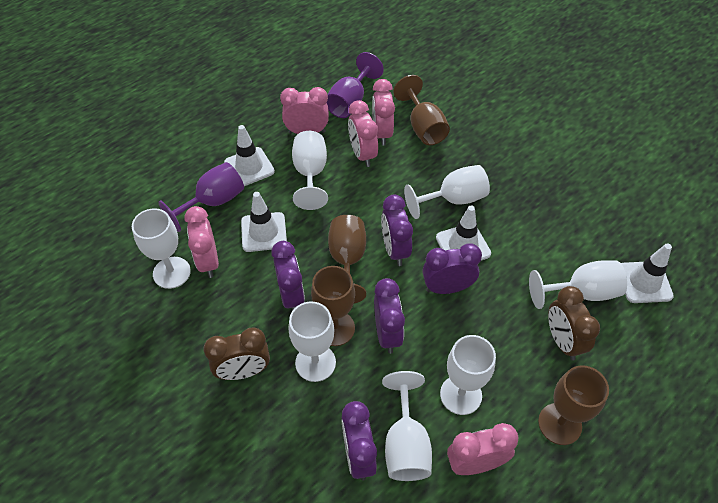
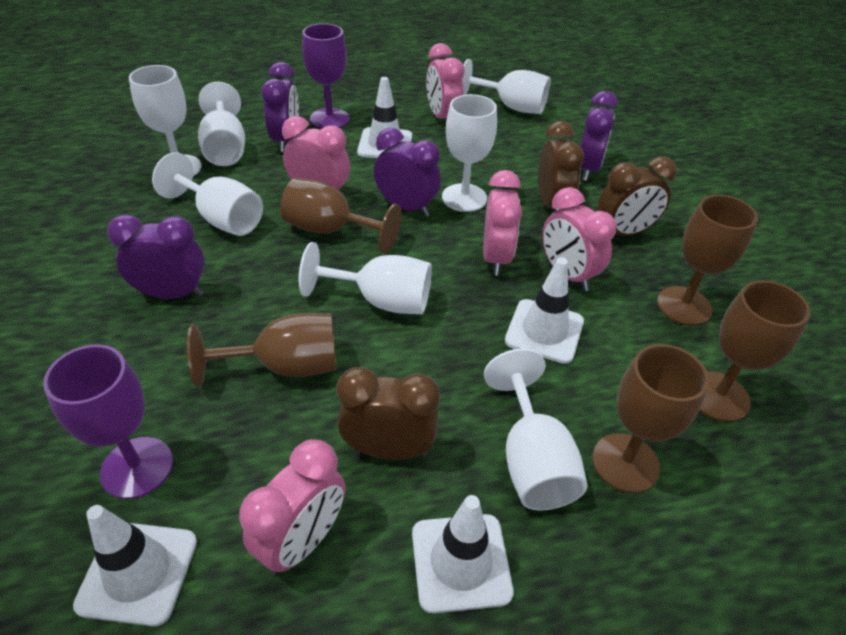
brown clock: 2 -> 3
brown goblet: 4 -> 5
purple clock: 5 -> 4

